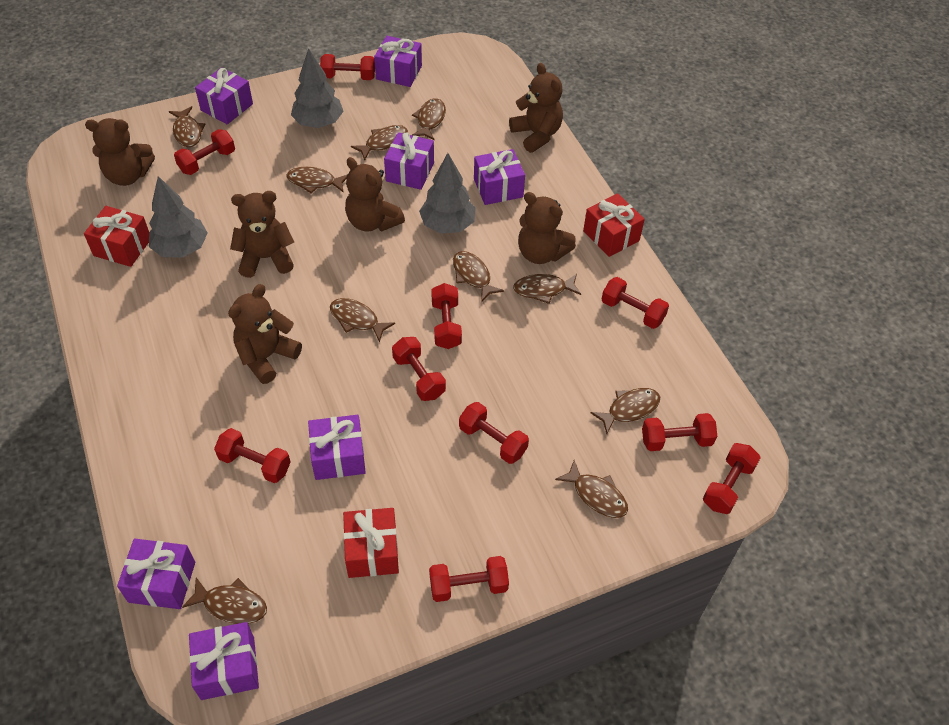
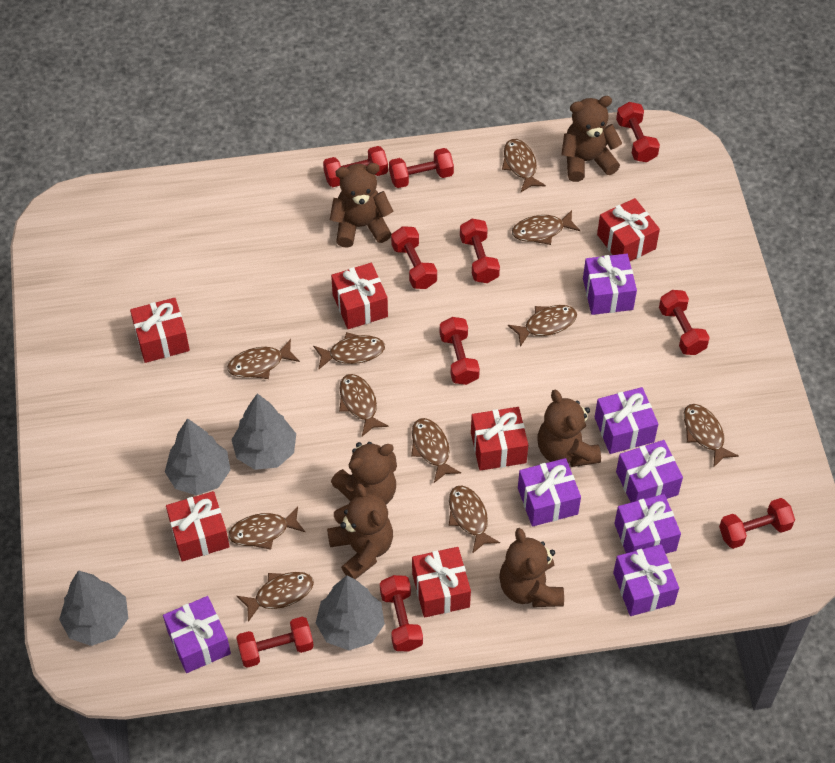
brown fish: 10 -> 11
grey tree: 3 -> 4
red gift: 3 -> 6

